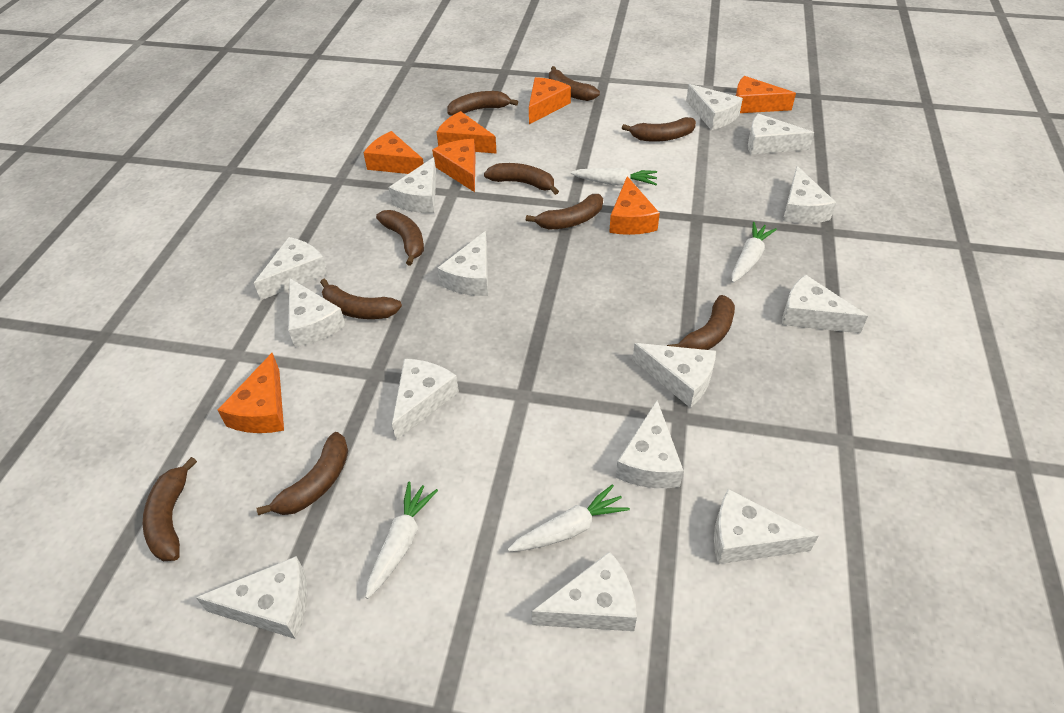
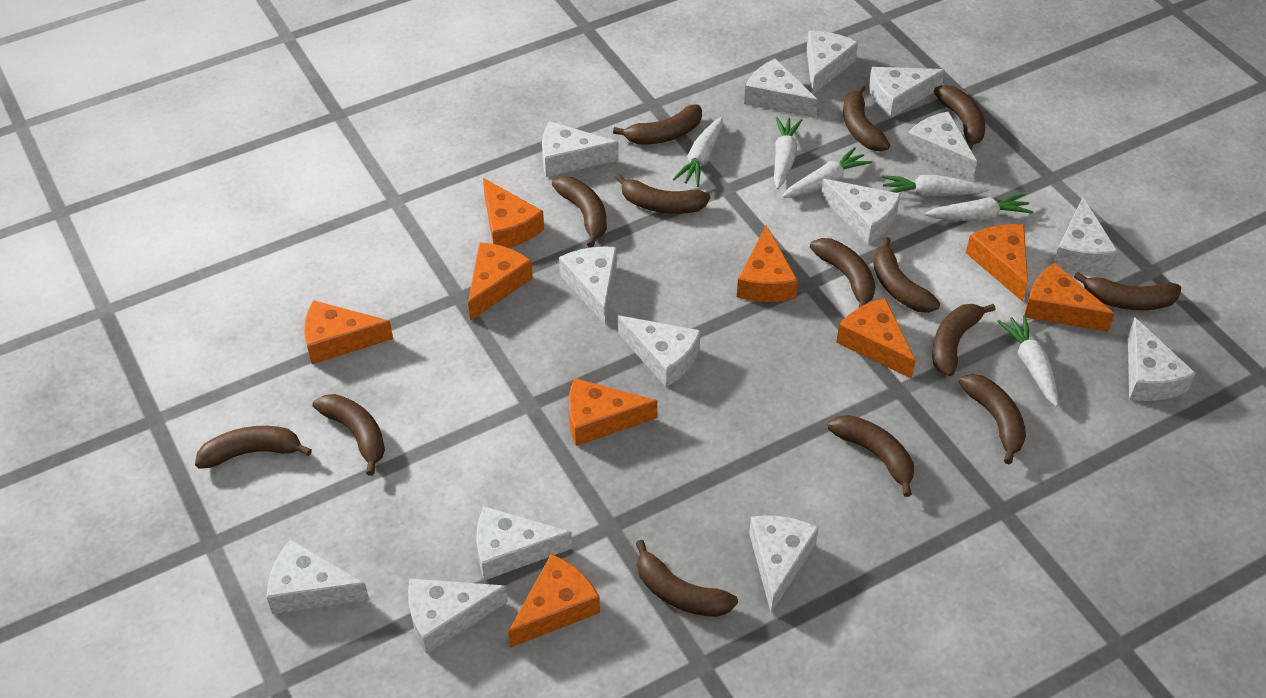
brown banana: 10 -> 14
orange cheese: 7 -> 9
white carrot: 4 -> 6

